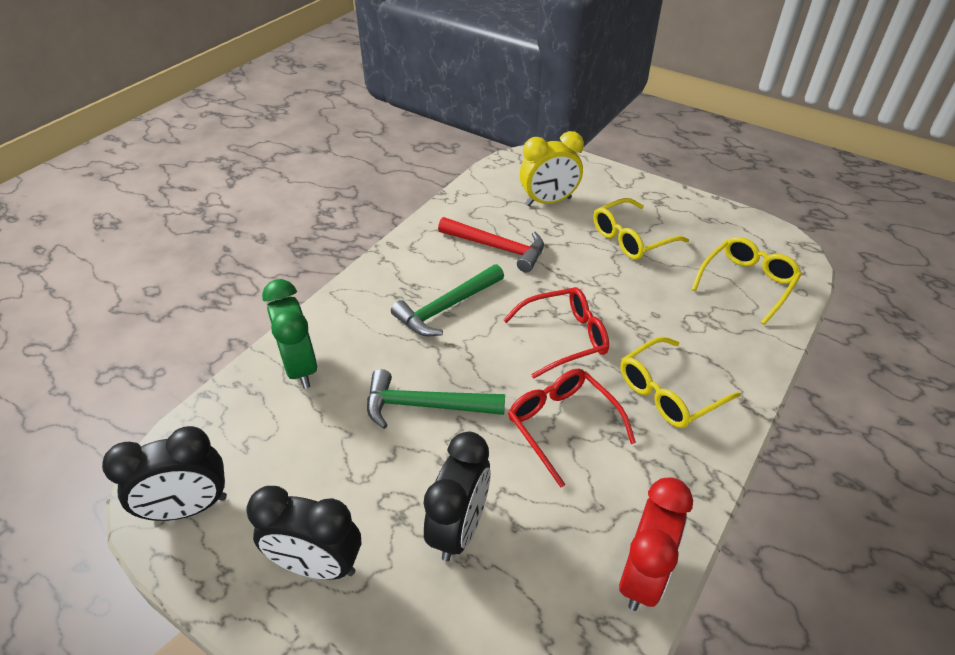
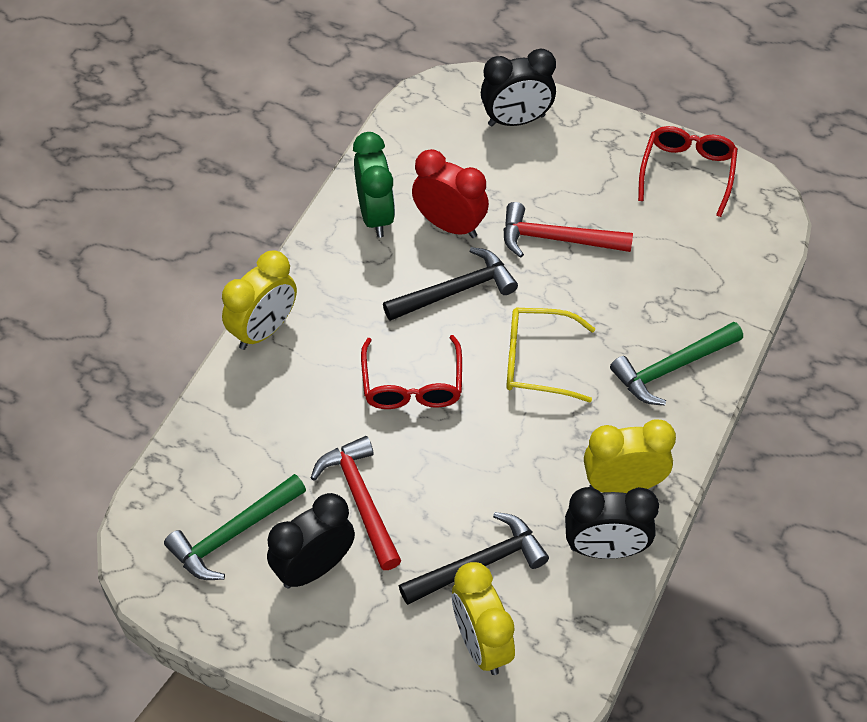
black hammer: 0 -> 2
red hammer: 1 -> 2
yellow clock: 1 -> 3
yellow glasses: 3 -> 1

